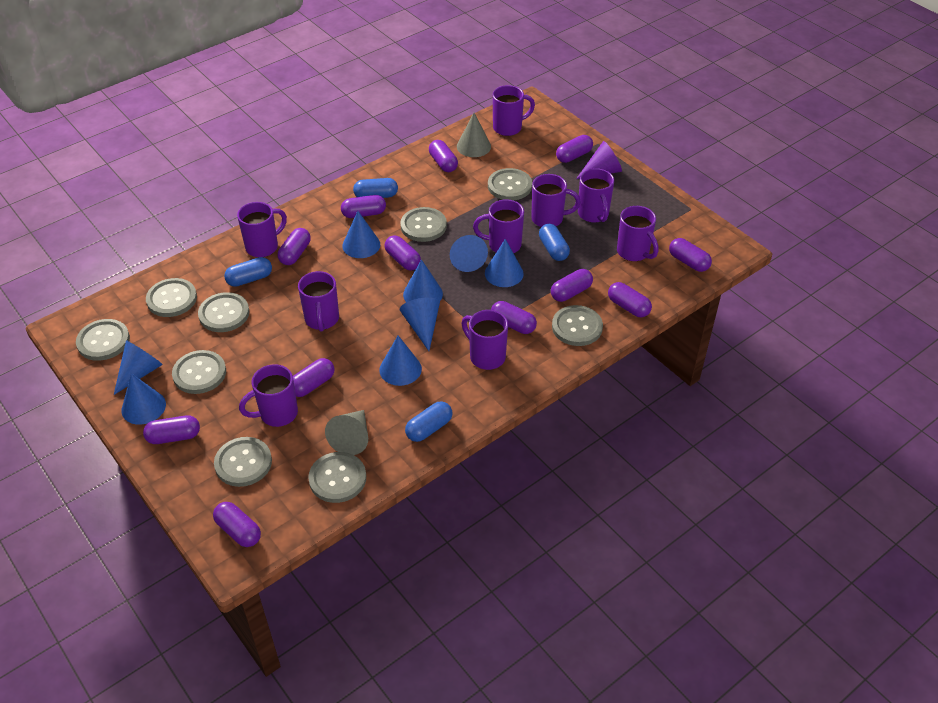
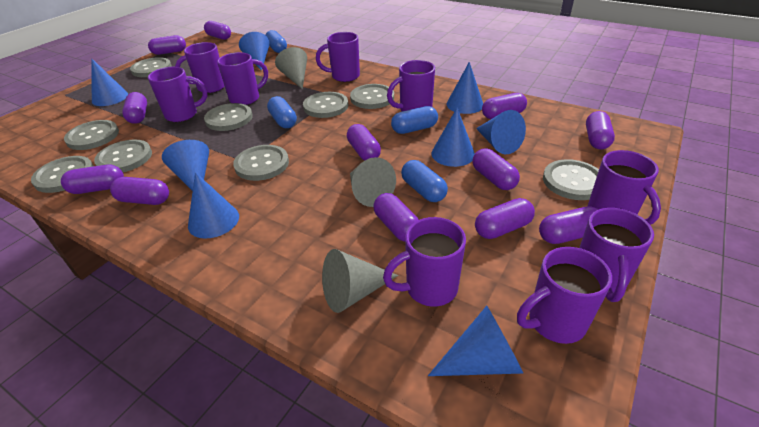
grey cone: 2 -> 3
purple cone: 1 -> 0

